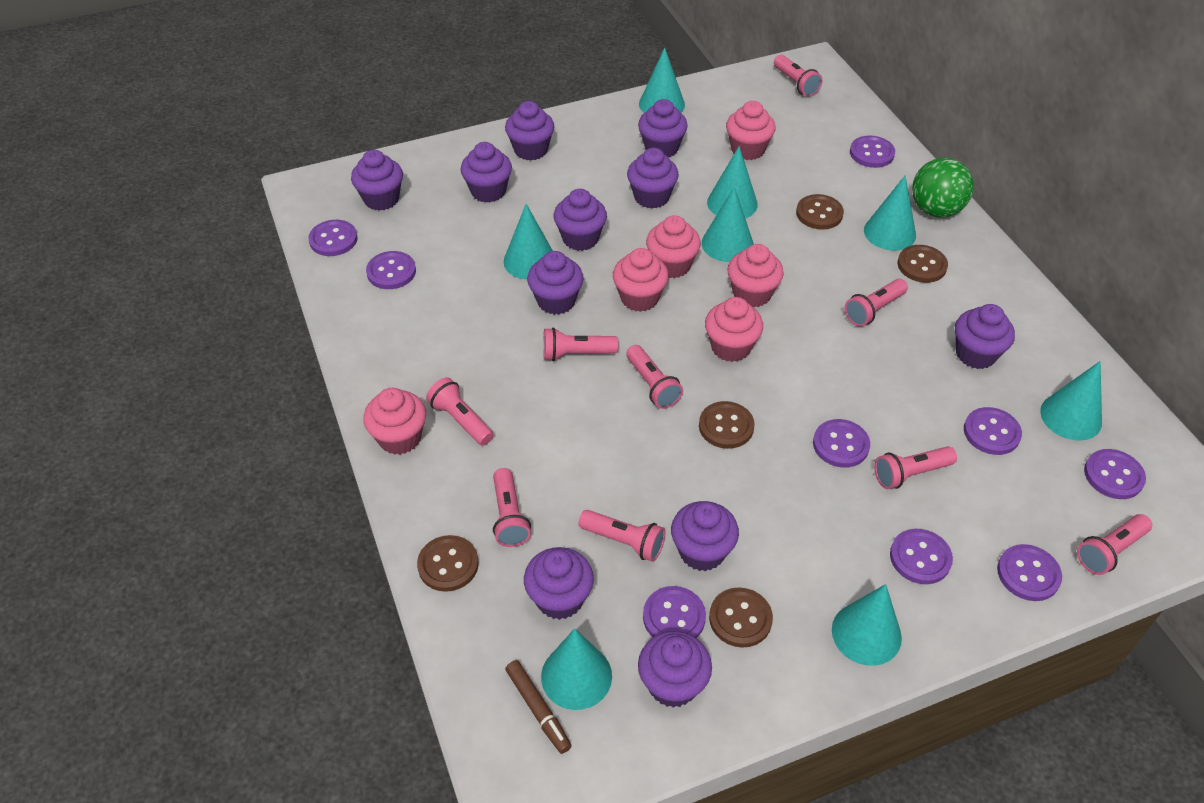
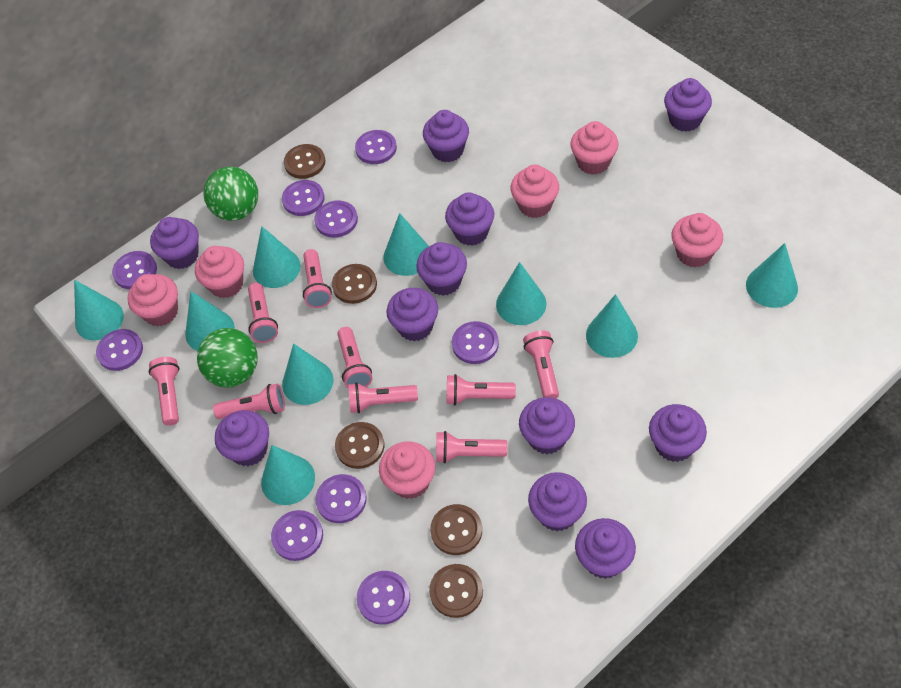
brown marker: 1 -> 0
green ball: 1 -> 2
turquoise cone: 8 -> 9

